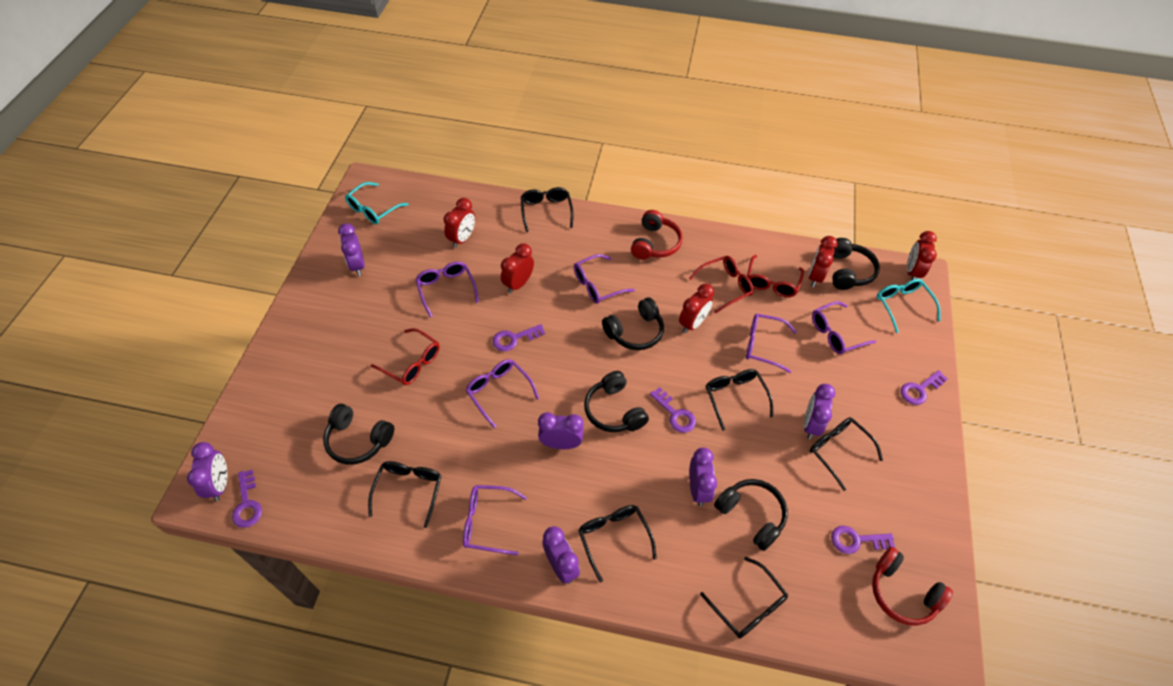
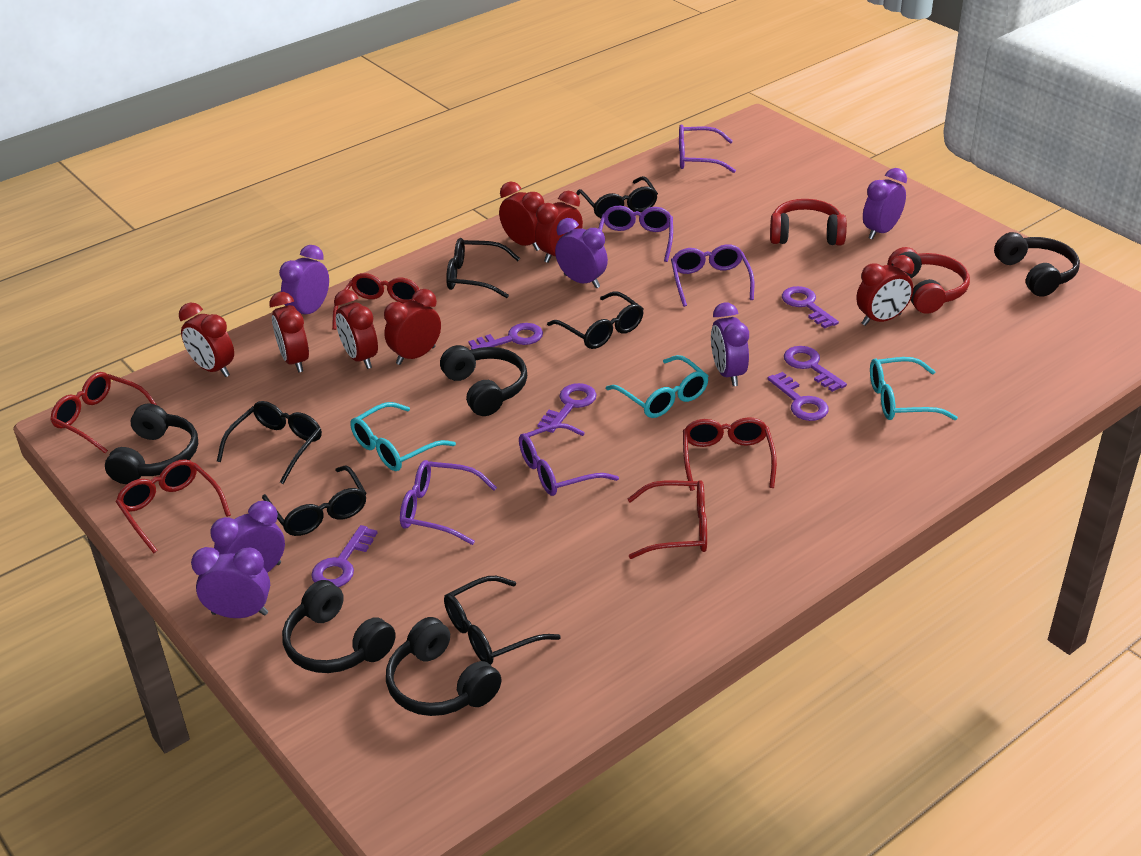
purple glasses: 6 -> 5
purple key: 5 -> 6
red clock: 5 -> 7
red glasses: 3 -> 5
turquoise glasses: 2 -> 3

